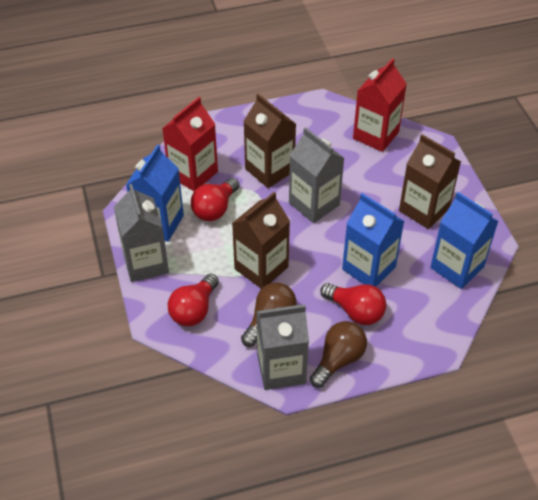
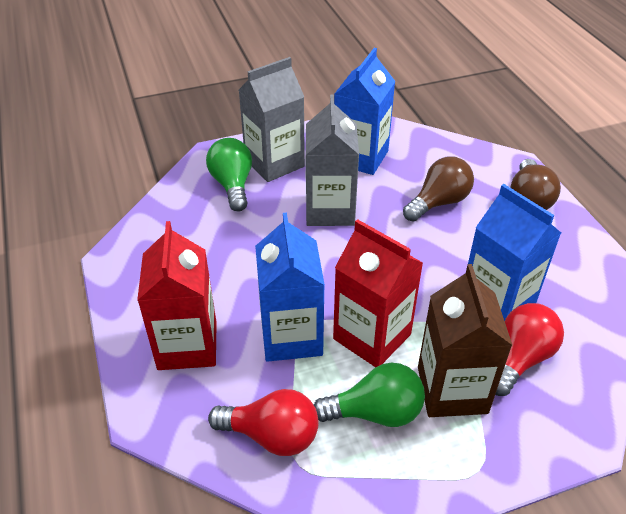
brown carton: 3 -> 1
green light bulb: 0 -> 2
grey carton: 3 -> 2
red light bulb: 3 -> 2

